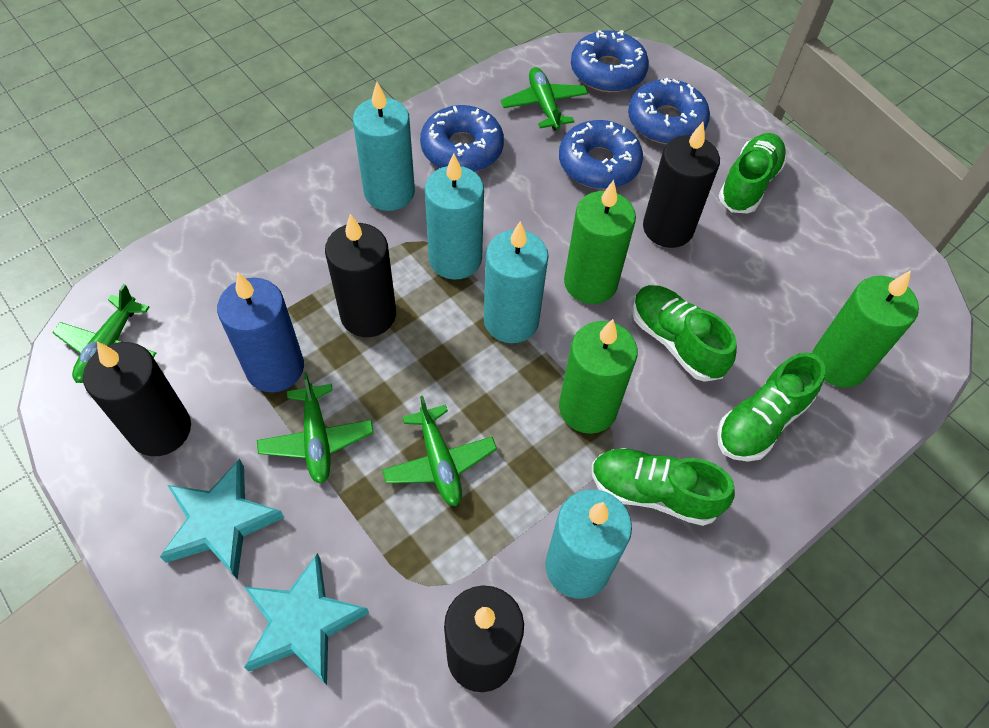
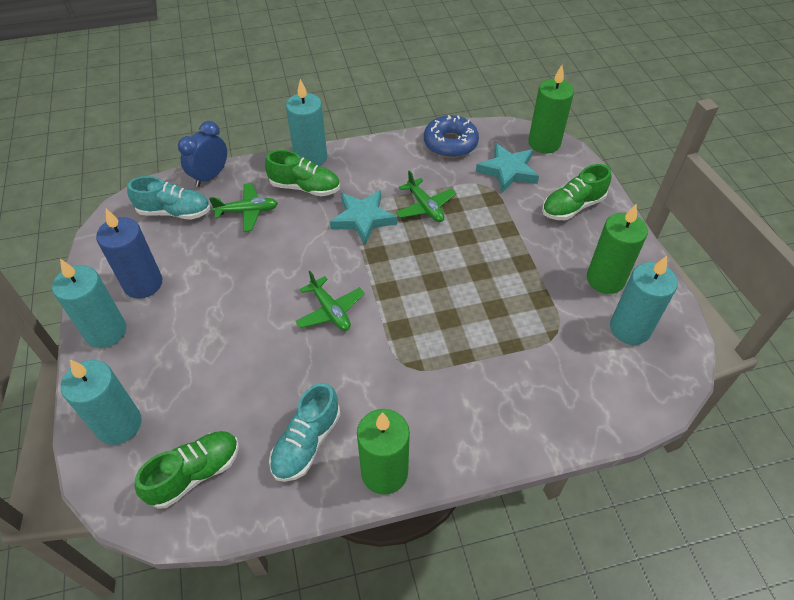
black candle: 4 -> 0
blue clock: 0 -> 1
blue donut: 4 -> 1
green plane: 4 -> 3
green shoe: 4 -> 3
turquoise shoe: 0 -> 2

